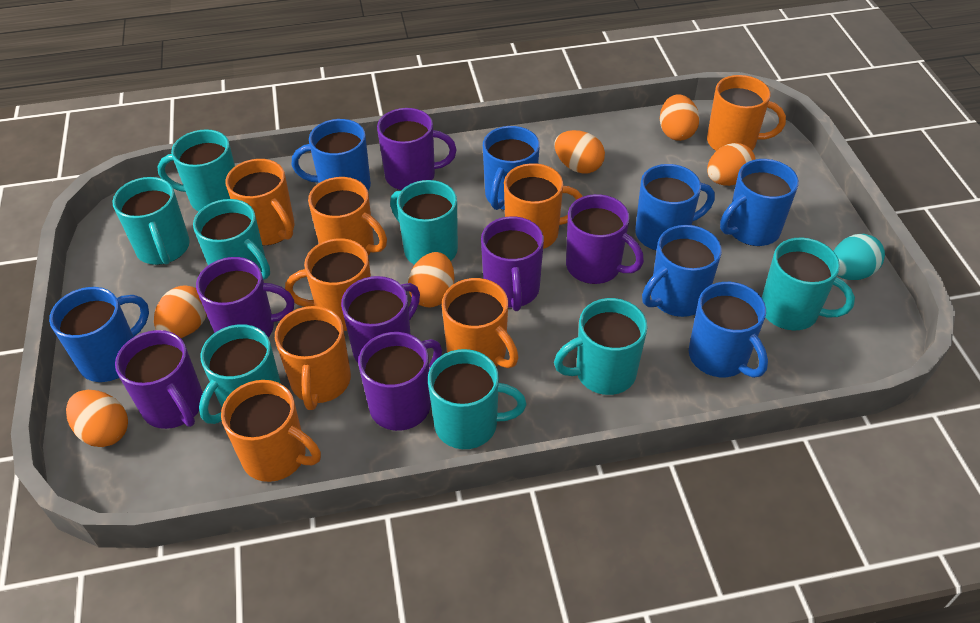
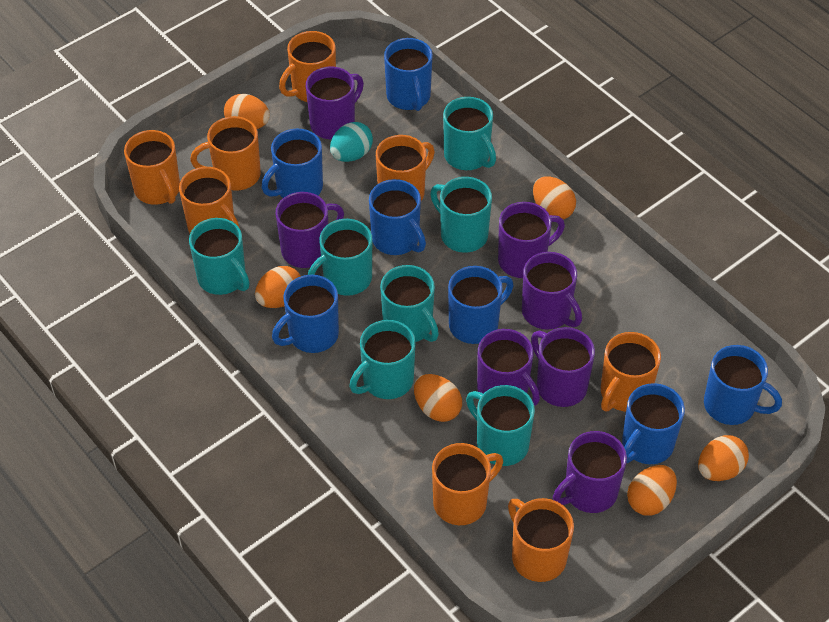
turquoise mug: 8 -> 7

